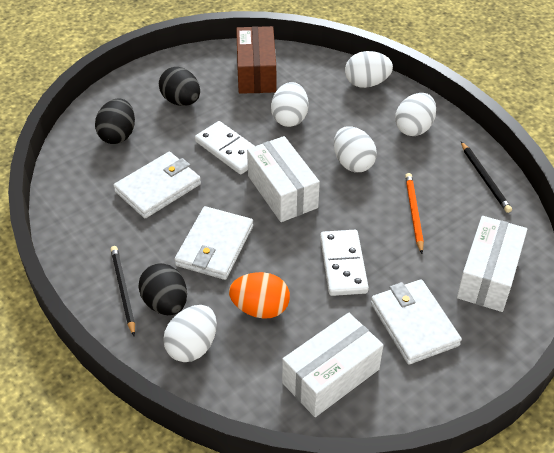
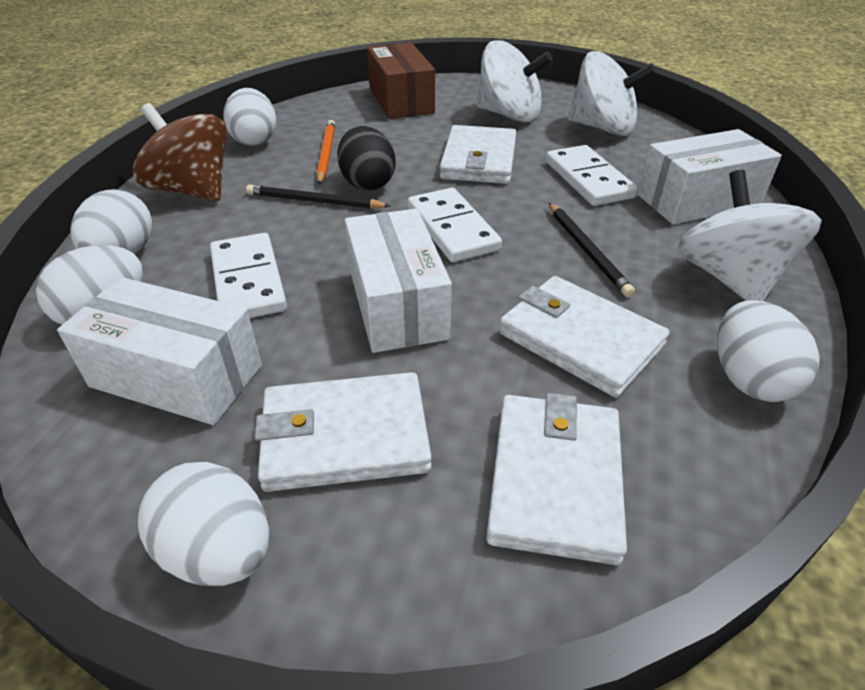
black egg: 3 -> 1
brown spinning top: 0 -> 1
orange egg: 1 -> 0
white domino: 2 -> 3
white spinning top: 0 -> 3
white wallet: 3 -> 4

